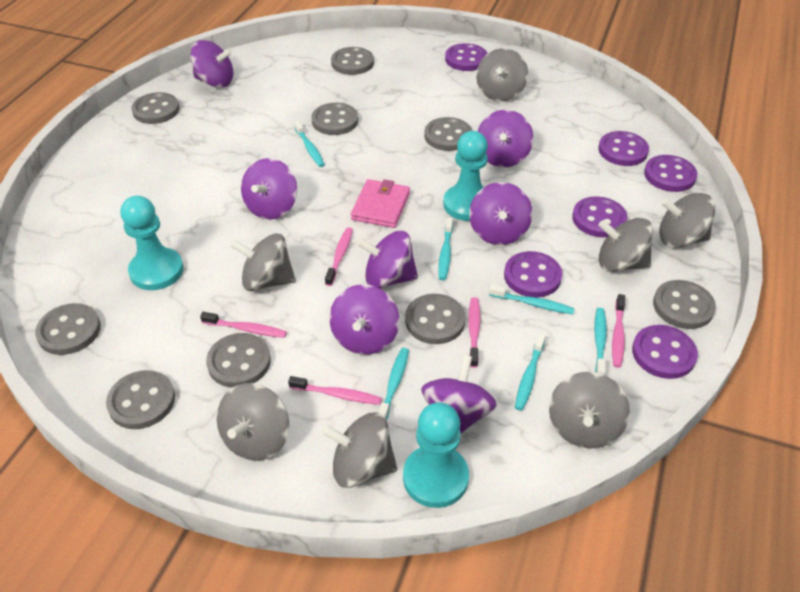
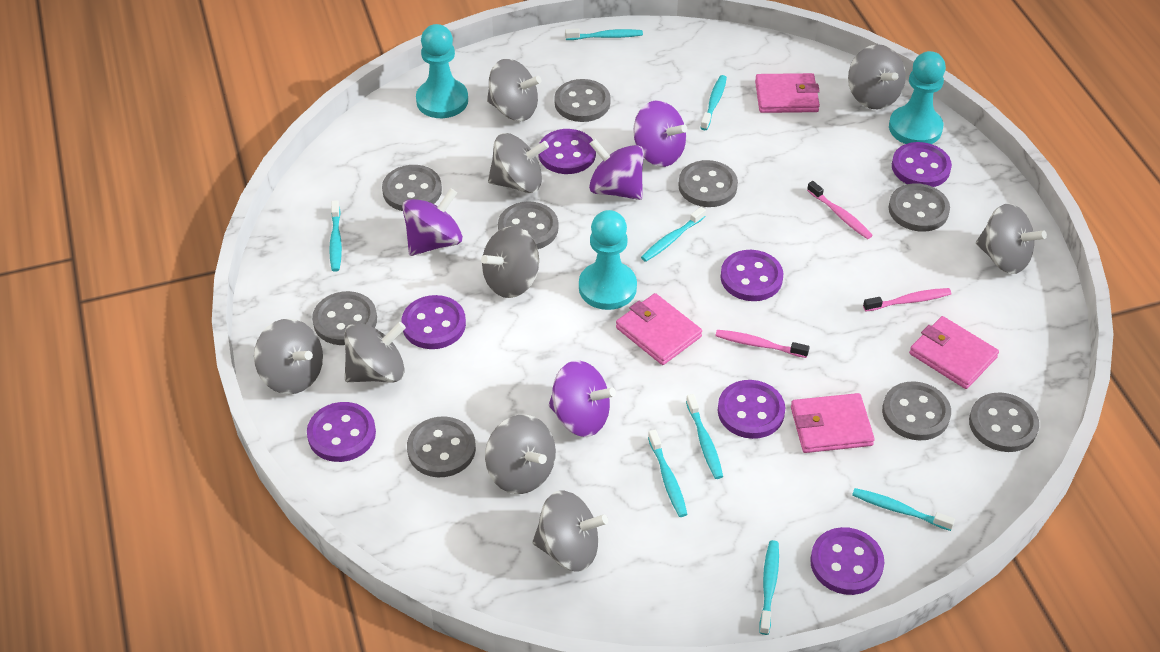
grey spinning top: 7 -> 9
pink toothbrush: 5 -> 3
pink wallet: 1 -> 4
purple button: 6 -> 7
purple spinning top: 7 -> 4
turquoise toothbrush: 6 -> 8

